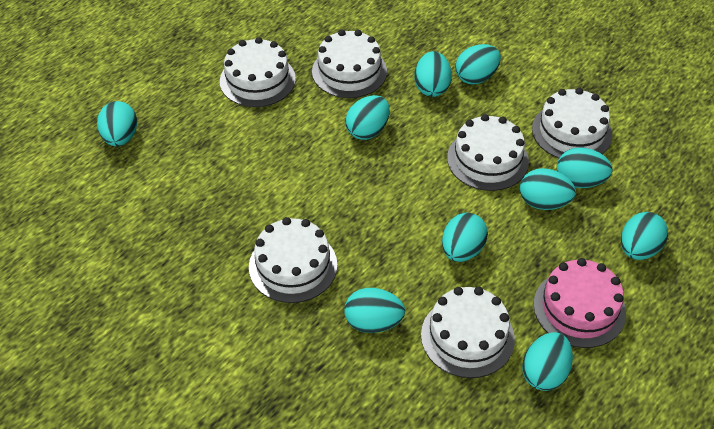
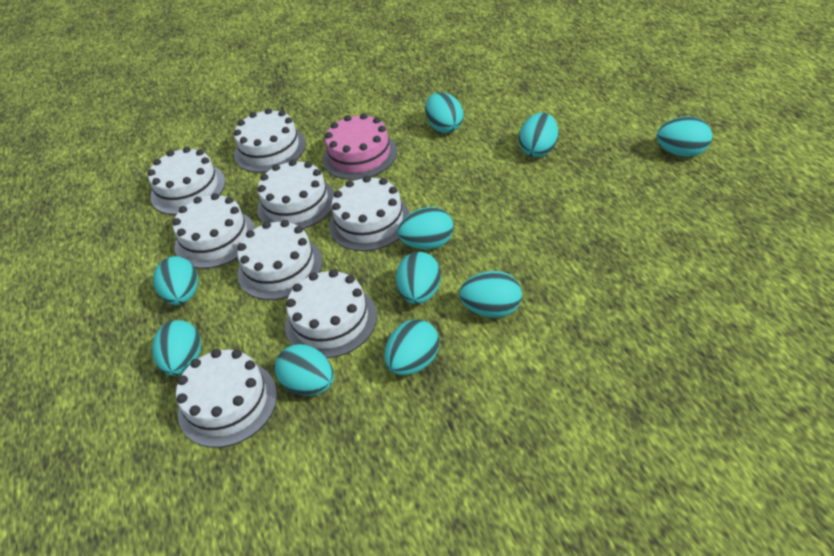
white cake: 6 -> 8

